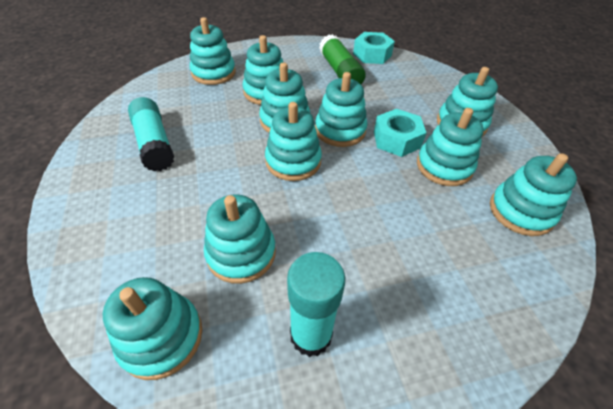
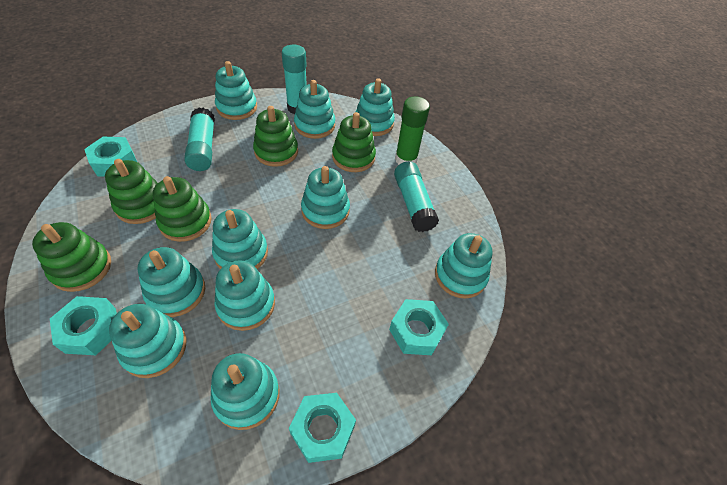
green stacking toy: 0 -> 5
turquoise glue stick: 2 -> 3
turquoise nut: 2 -> 4

